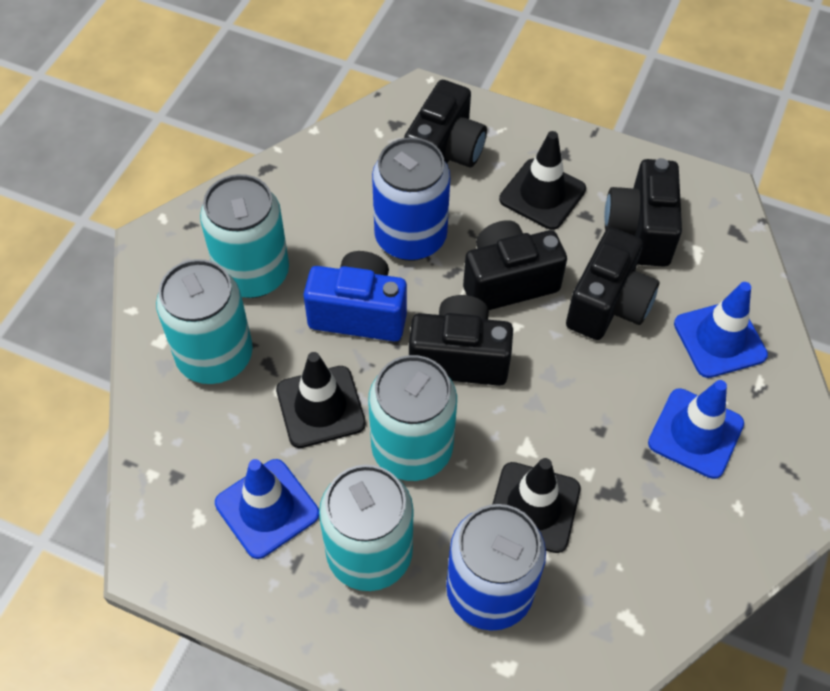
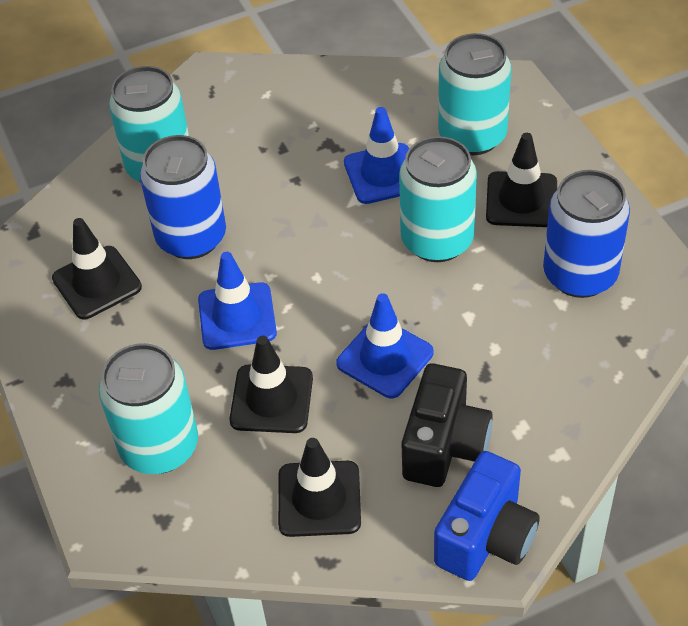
black camera: 5 -> 1
black traffic cone: 3 -> 4

